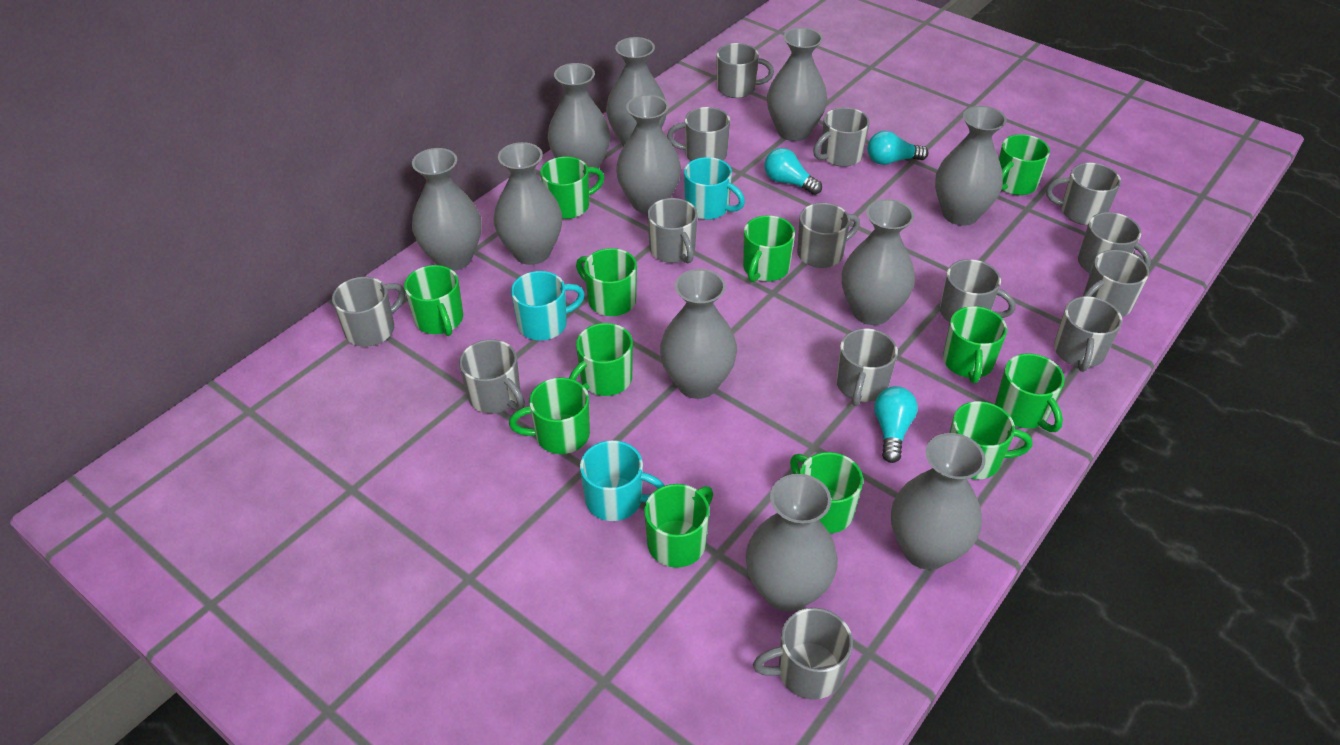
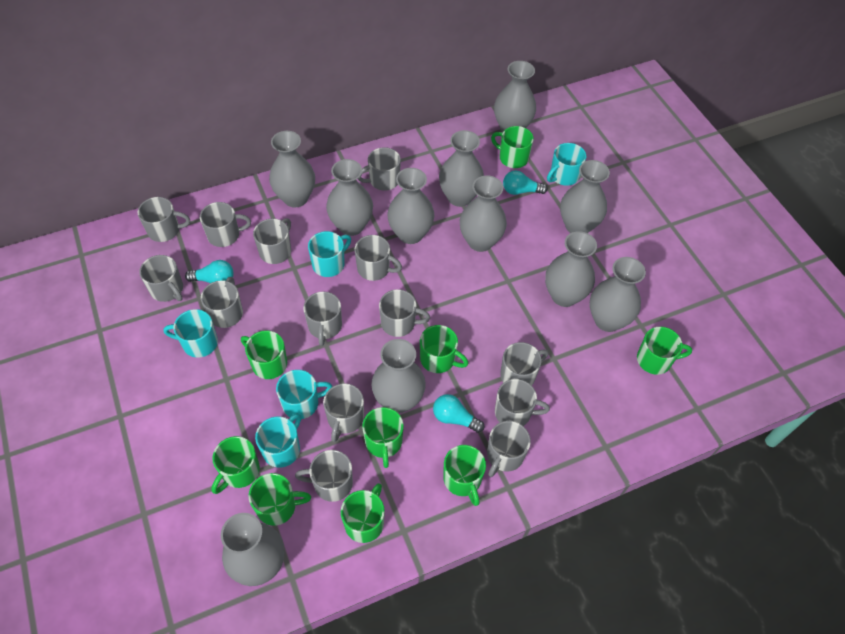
green mug: 12 -> 9
turquoise mug: 3 -> 5

